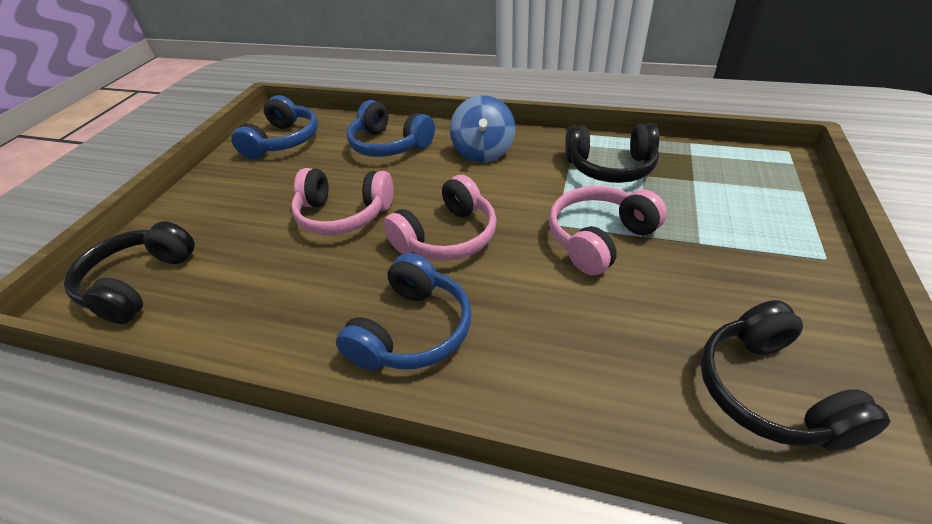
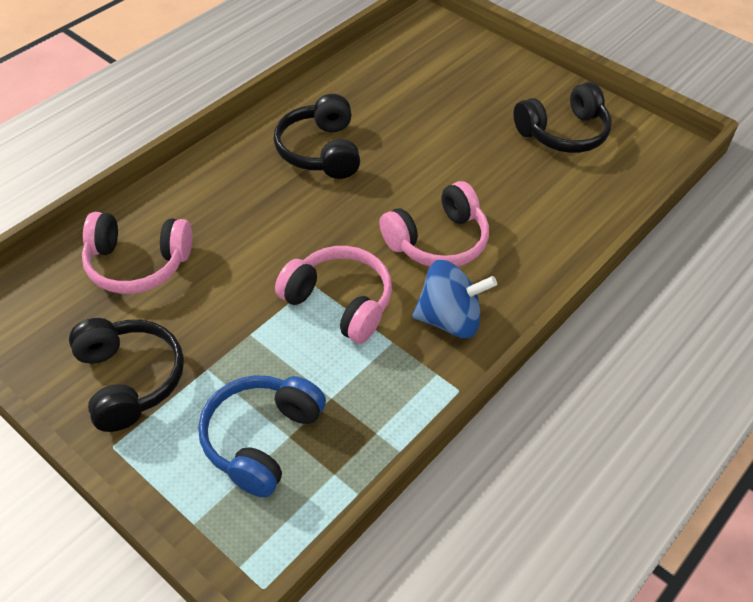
blue headphones: 3 -> 1

